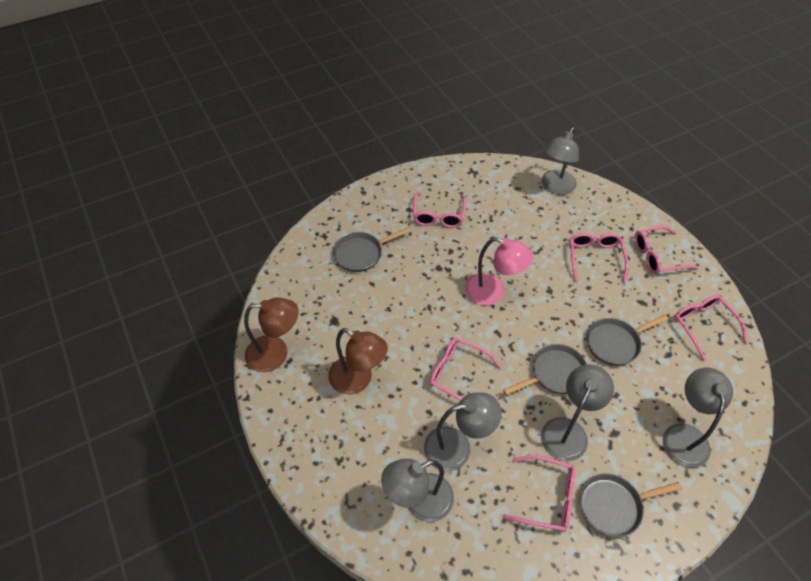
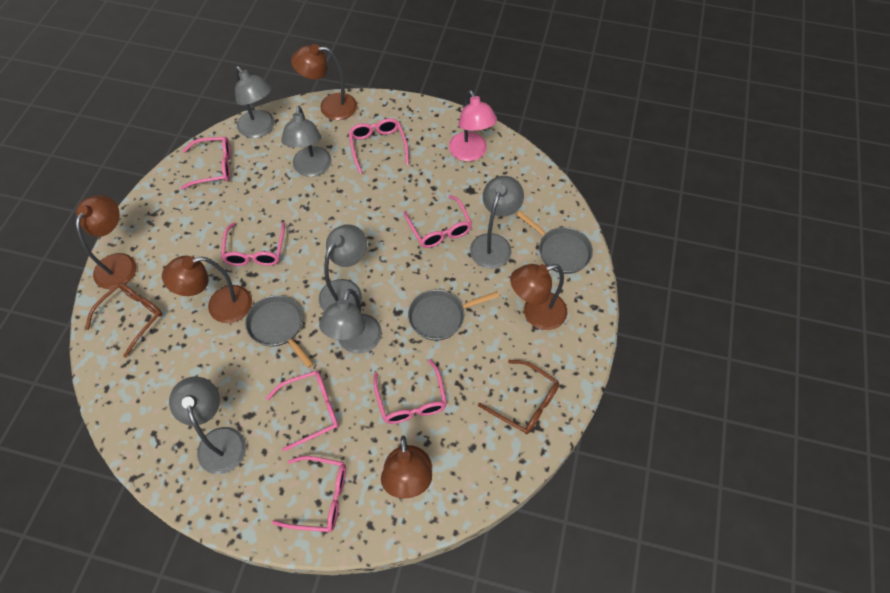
brown glasses: 0 -> 2
brown lamp: 2 -> 5
grey lamp: 5 -> 6
grey pan: 4 -> 3
pink glasses: 6 -> 7

